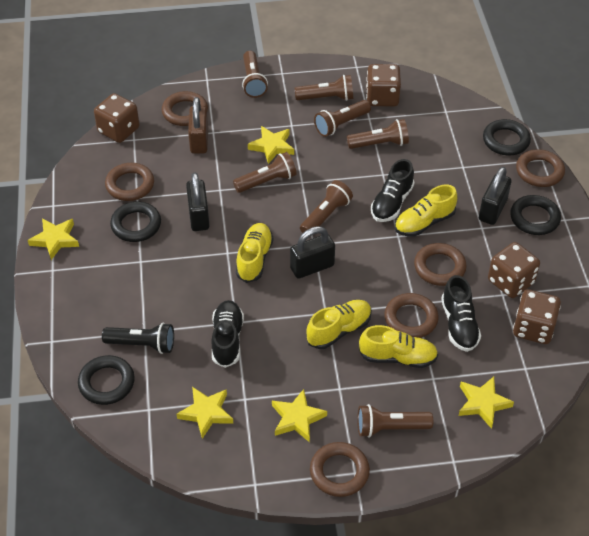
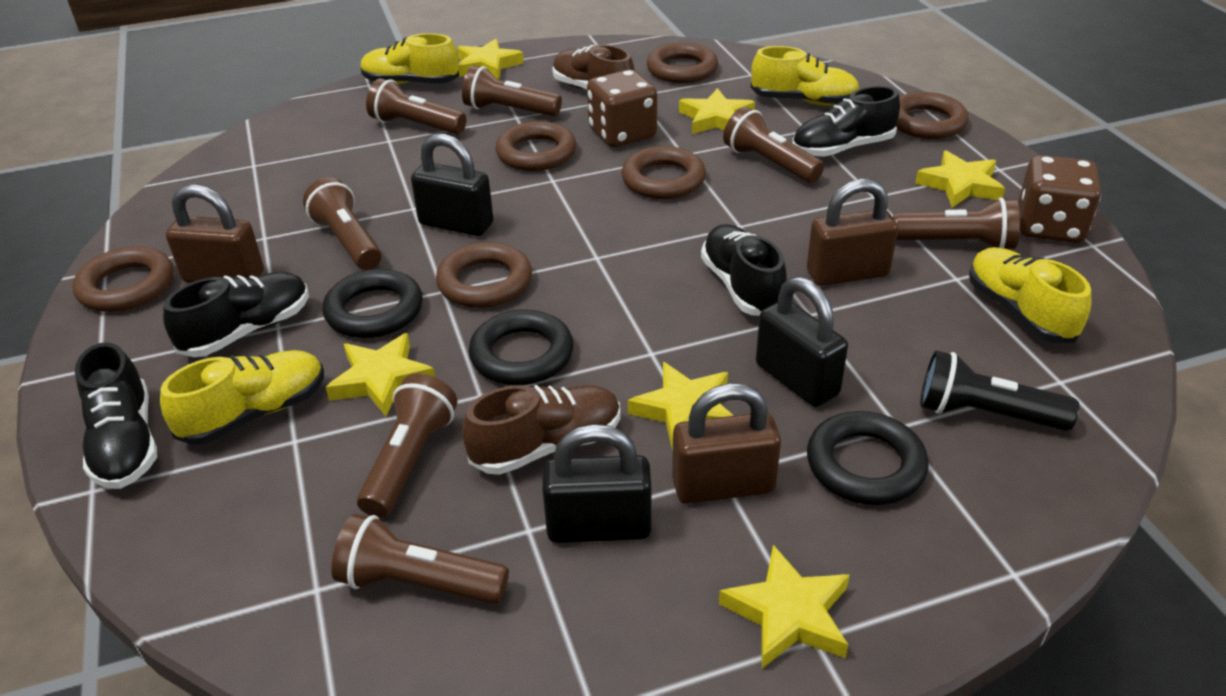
black ring: 4 -> 3
black shoe: 3 -> 4
brown dice: 4 -> 2
brown padlock: 1 -> 3
brown shoe: 0 -> 2
yellow star: 5 -> 6

